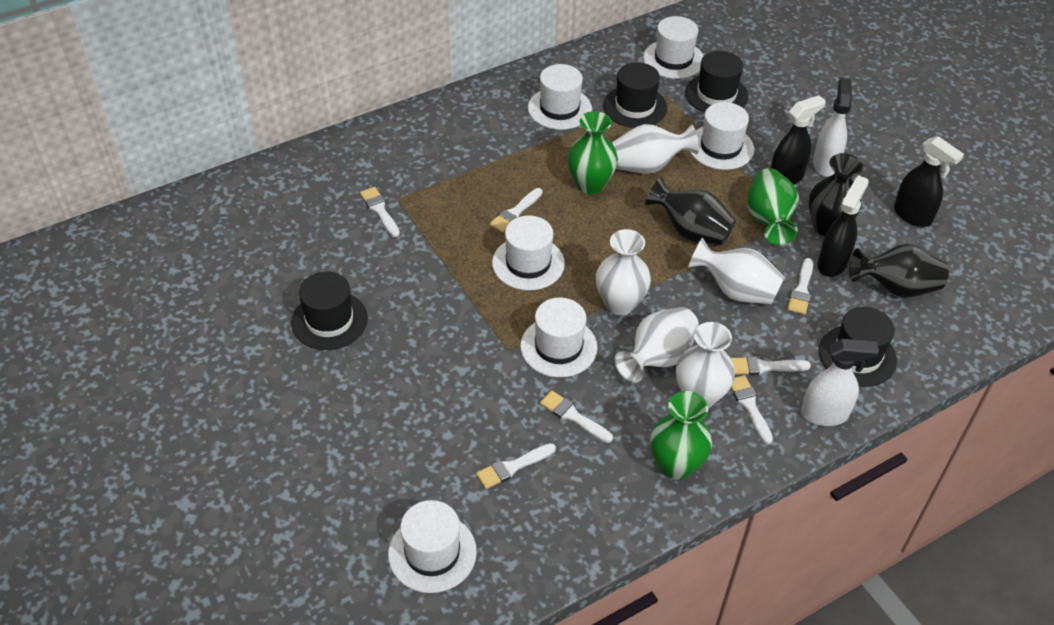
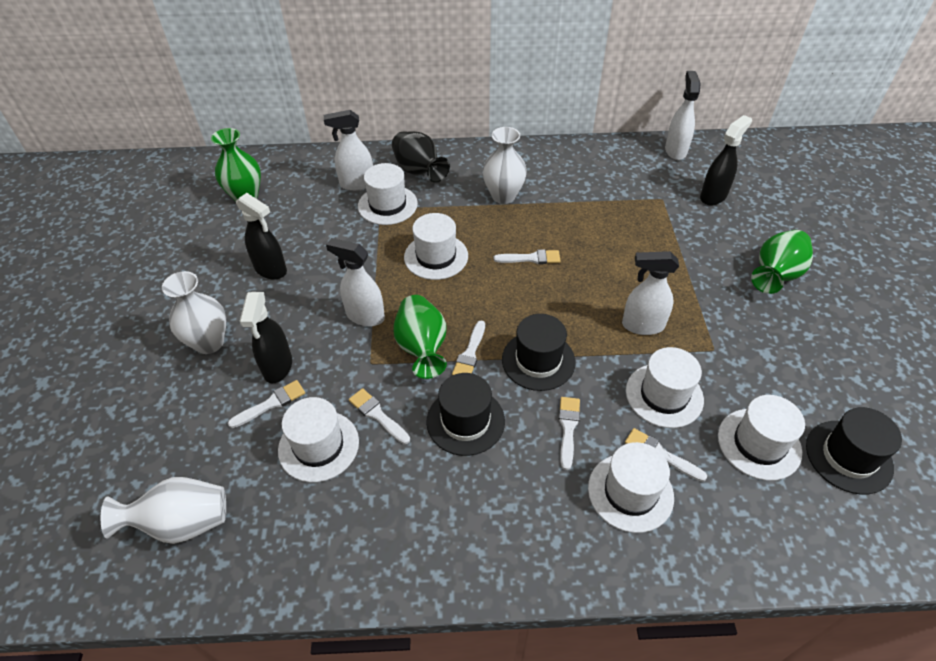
black hat: 4 -> 3
black vase: 3 -> 1
white brush: 7 -> 6
white spray bottle: 2 -> 4
white vase: 5 -> 3

